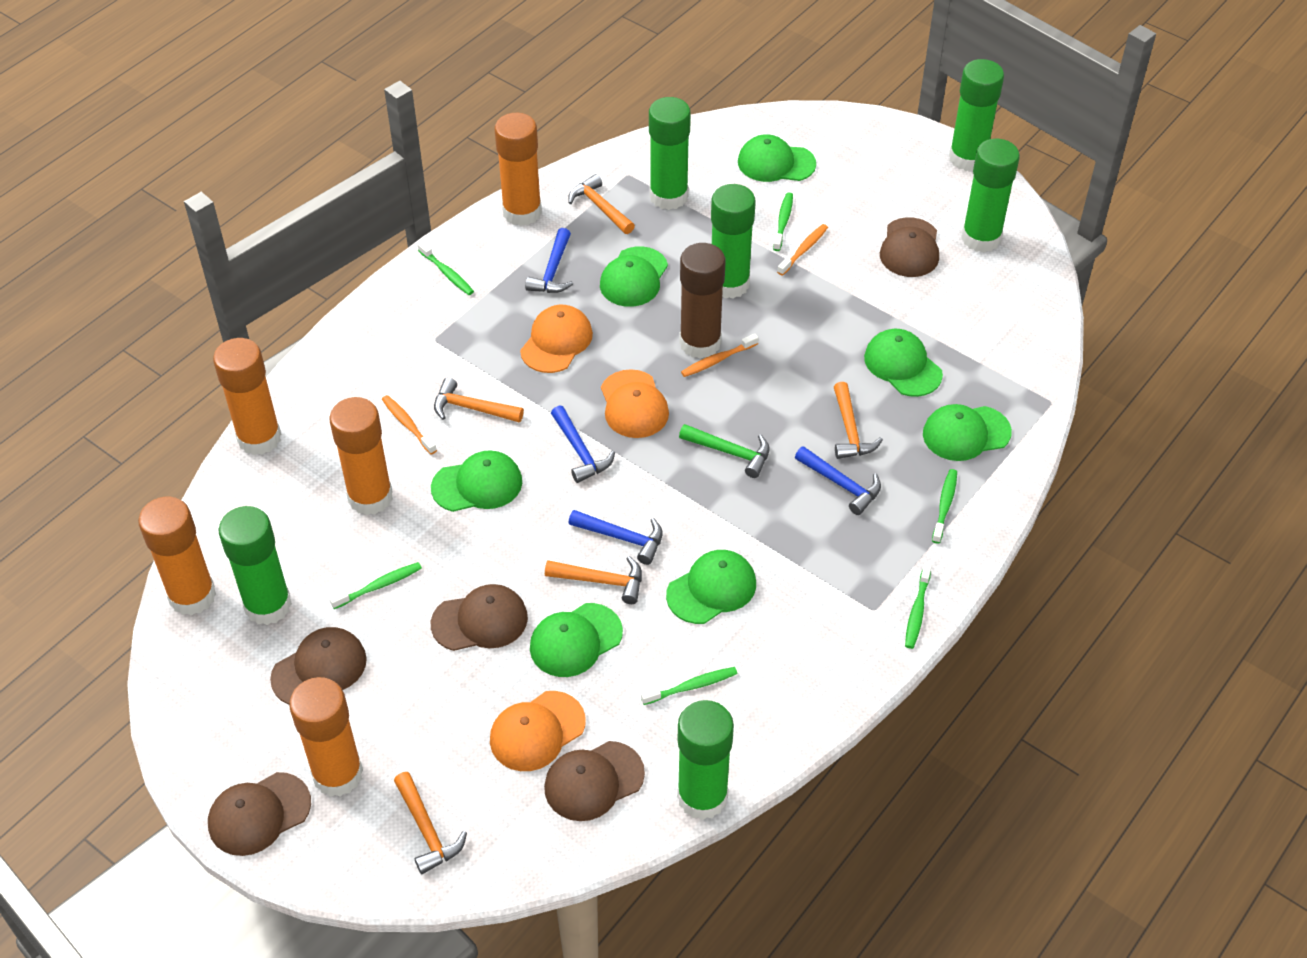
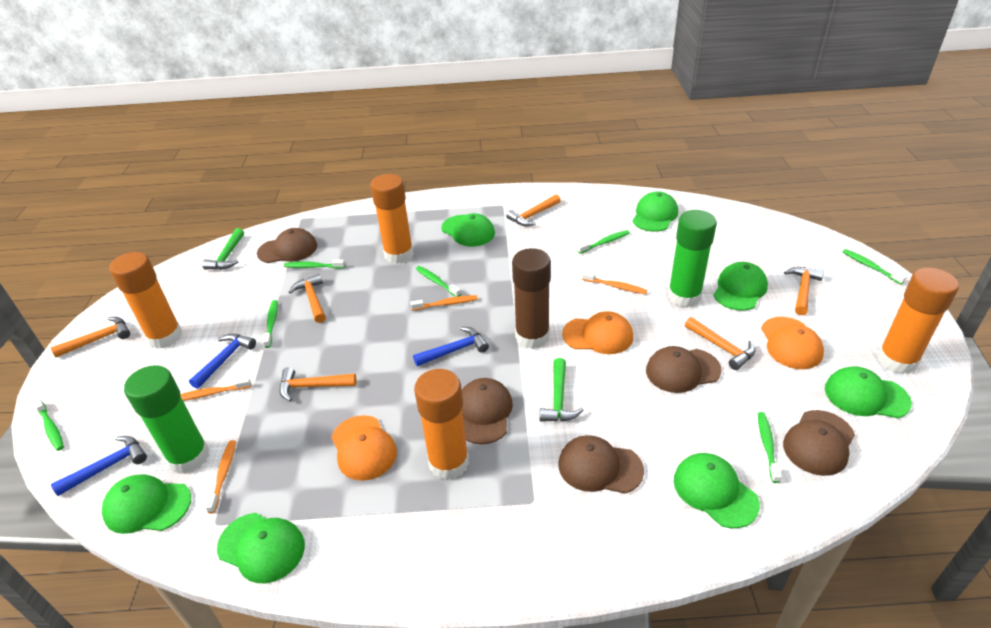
blue hammer: 4 -> 3
green glue stick: 6 -> 2
green hammer: 1 -> 2
green toothbrush: 6 -> 7
orange glue stick: 5 -> 4
orange hammer: 5 -> 6
orange toothbrush: 3 -> 4

